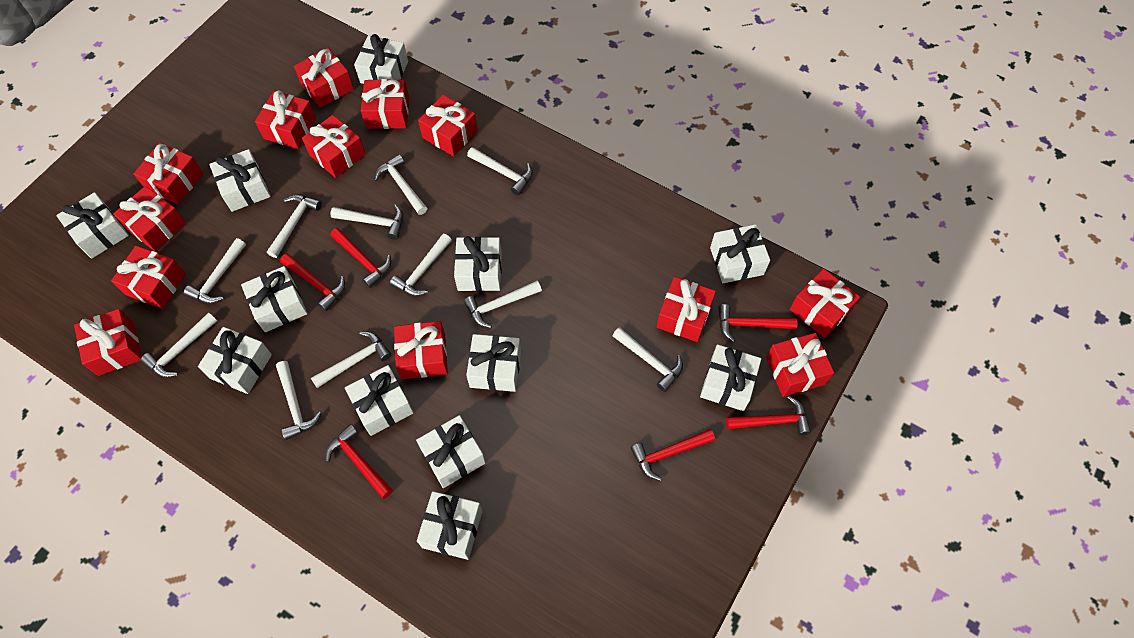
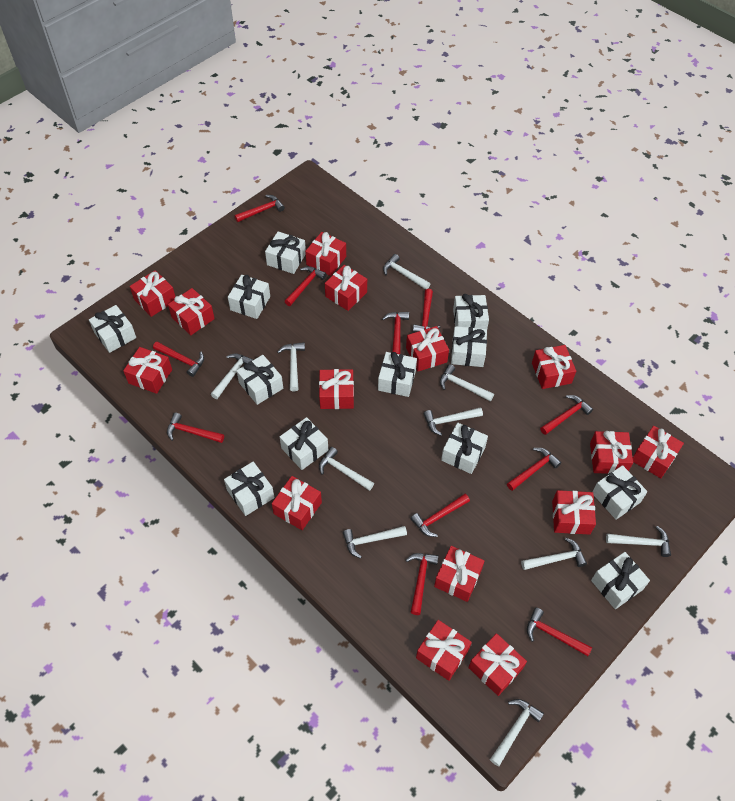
red gift: 13 -> 15
red hammer: 6 -> 11
white hammer: 11 -> 10

